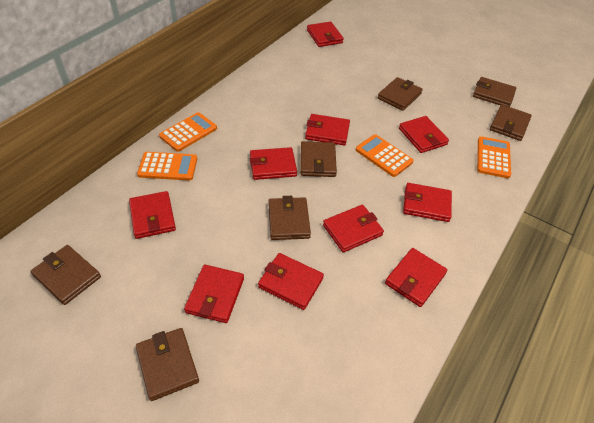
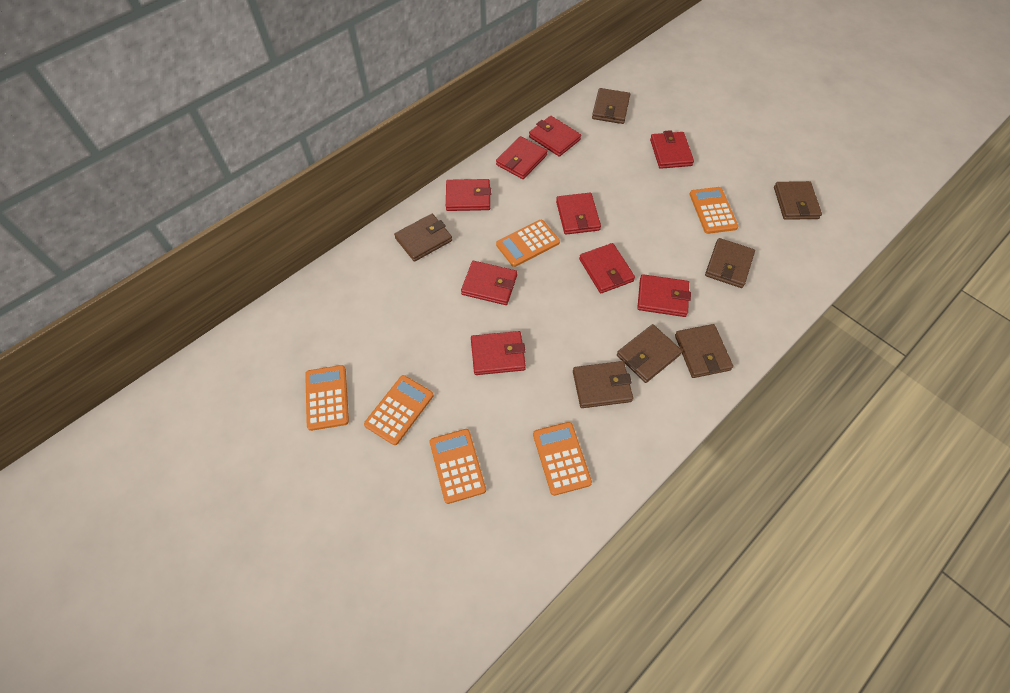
orange calculator: 4 -> 6
red wallet: 10 -> 9

